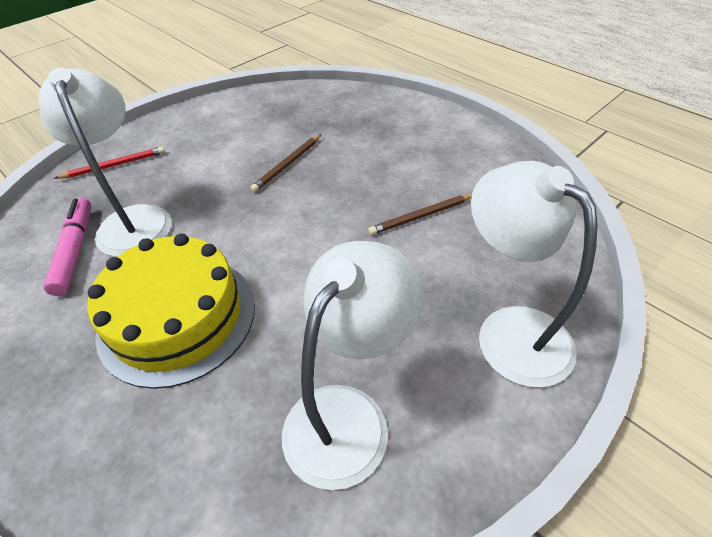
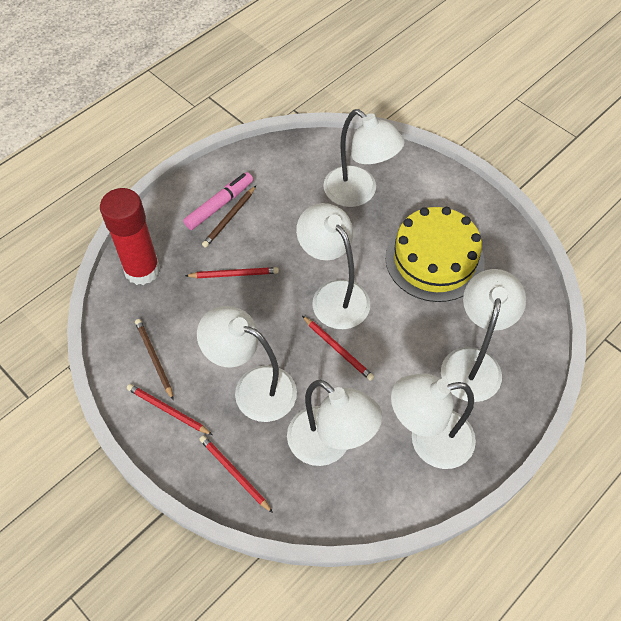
red glue stick: 0 -> 1
red pencil: 1 -> 4
white lamp: 3 -> 6

